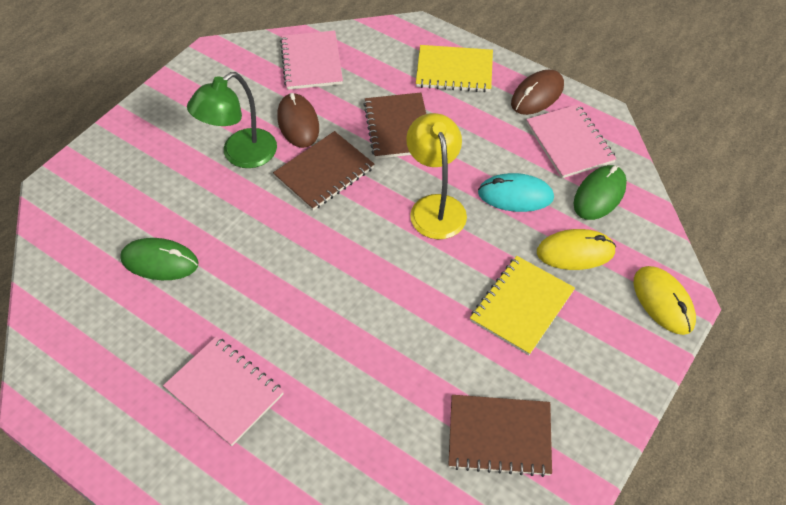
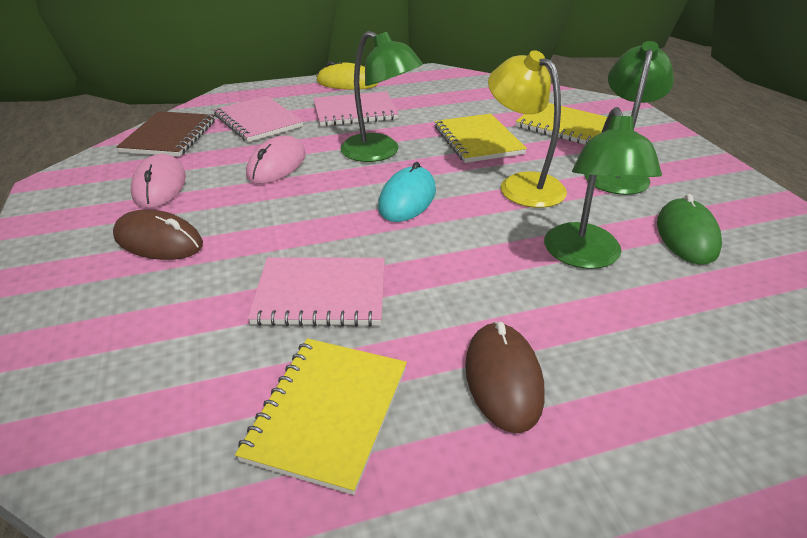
brown notebook: 3 -> 1
green lamp: 1 -> 3
green mouse: 2 -> 1
pink mouse: 0 -> 2
yellow mouse: 2 -> 1
yellow notebook: 2 -> 3

